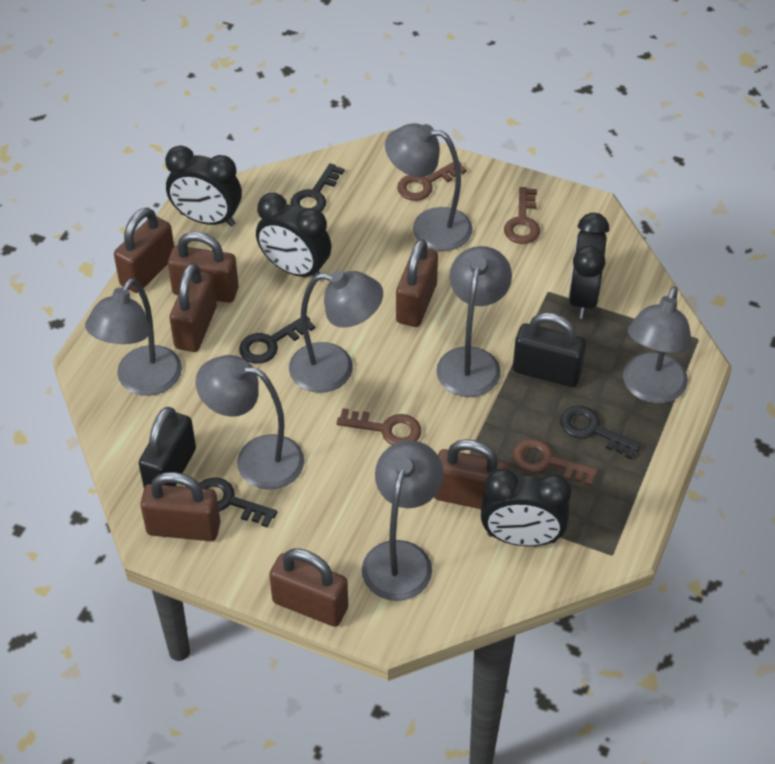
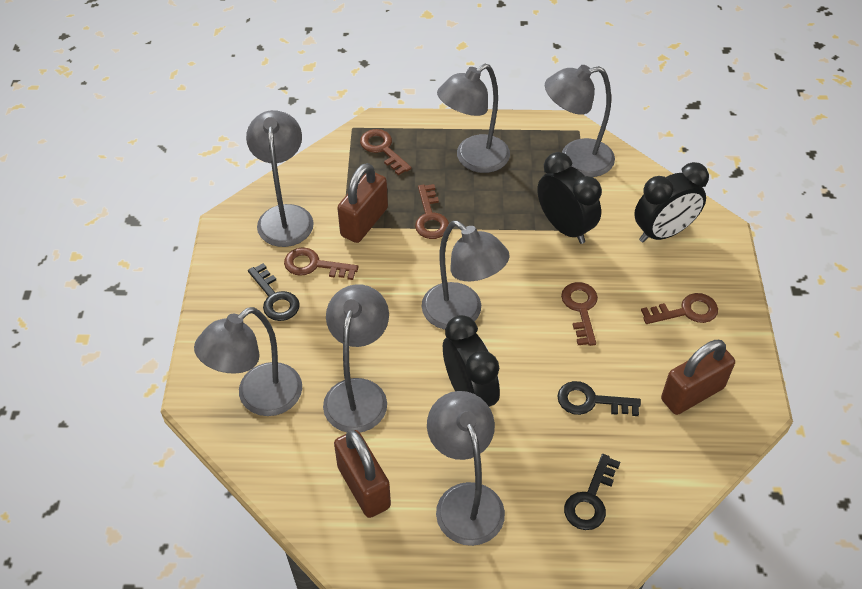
black clock: 4 -> 3
black key: 4 -> 3
black padlock: 2 -> 0
brown key: 4 -> 5
brown padlock: 7 -> 3

